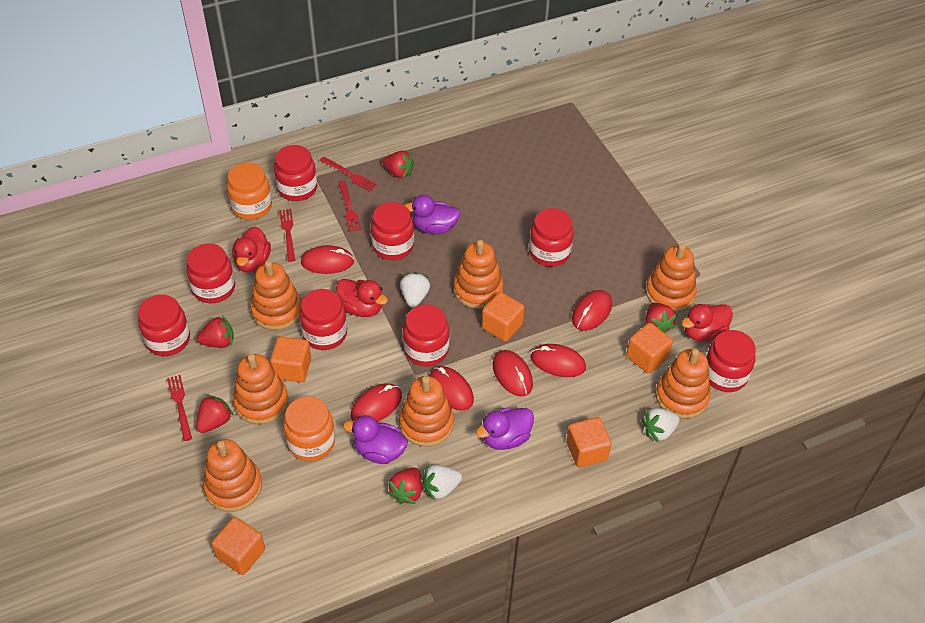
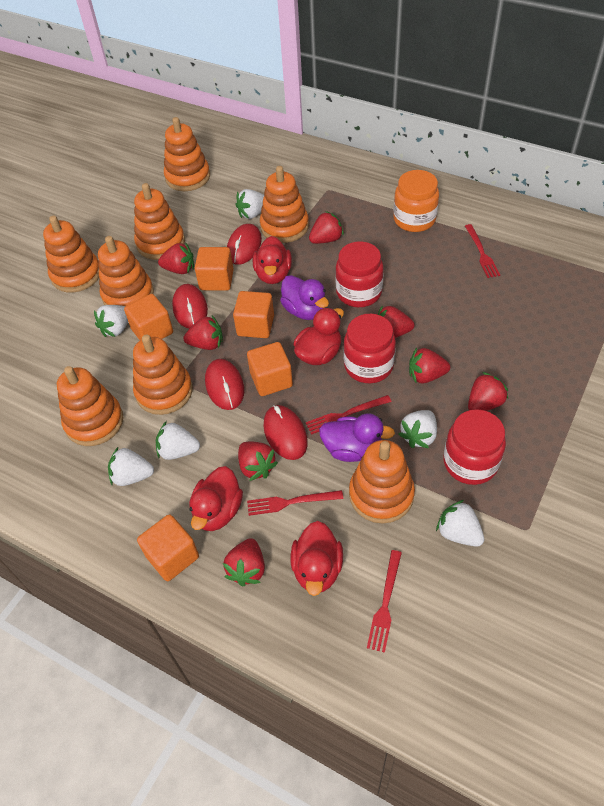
orange jar: 2 -> 1
orange stacking toy: 7 -> 8
purple duck: 3 -> 2
red duck: 3 -> 4
red jar: 8 -> 3
red mouse: 6 -> 4
red strawberry: 5 -> 8
white strawberry: 3 -> 6

